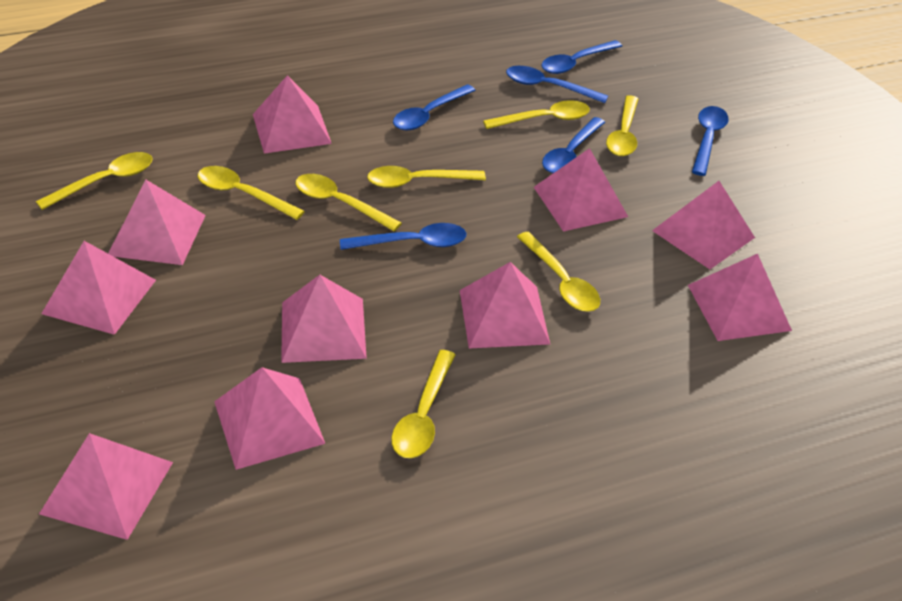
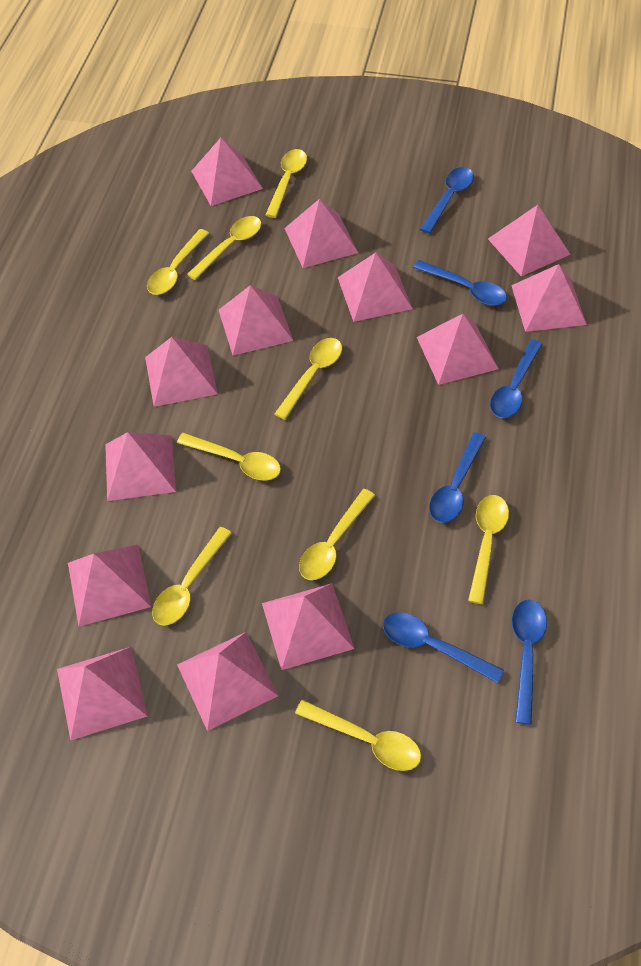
pink pyramid: 10 -> 13
yellow spoon: 8 -> 9

